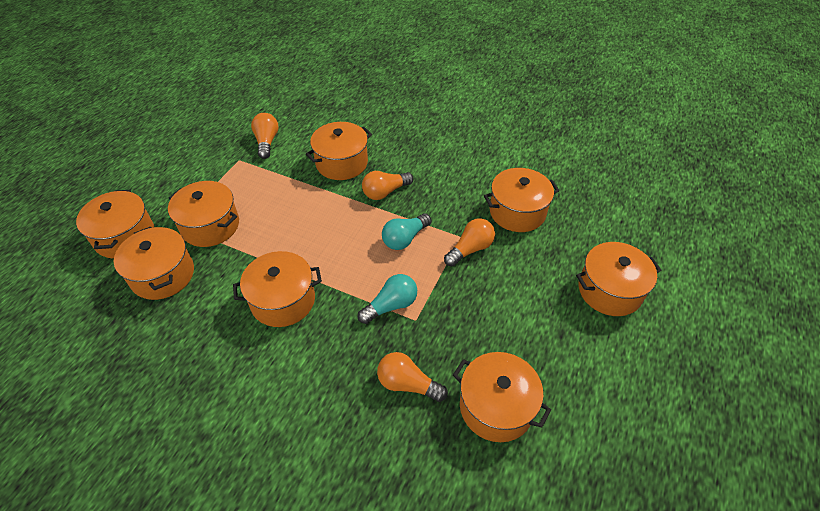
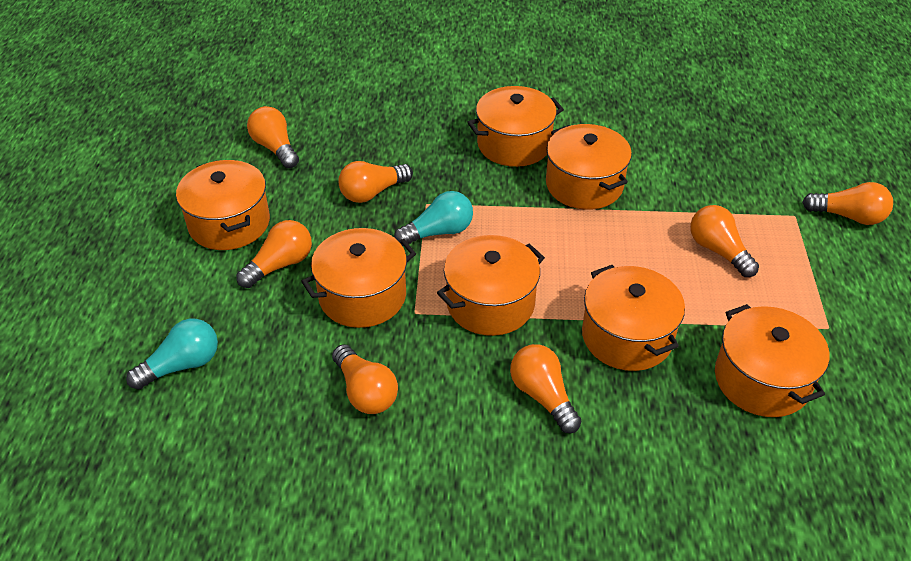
orange light bulb: 4 -> 7
orange pot: 8 -> 7

